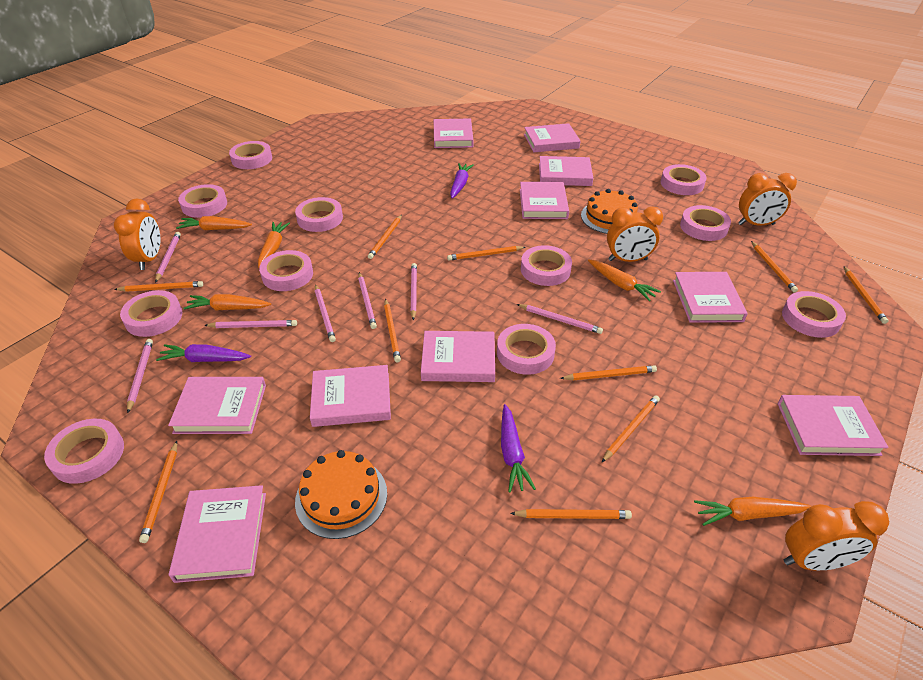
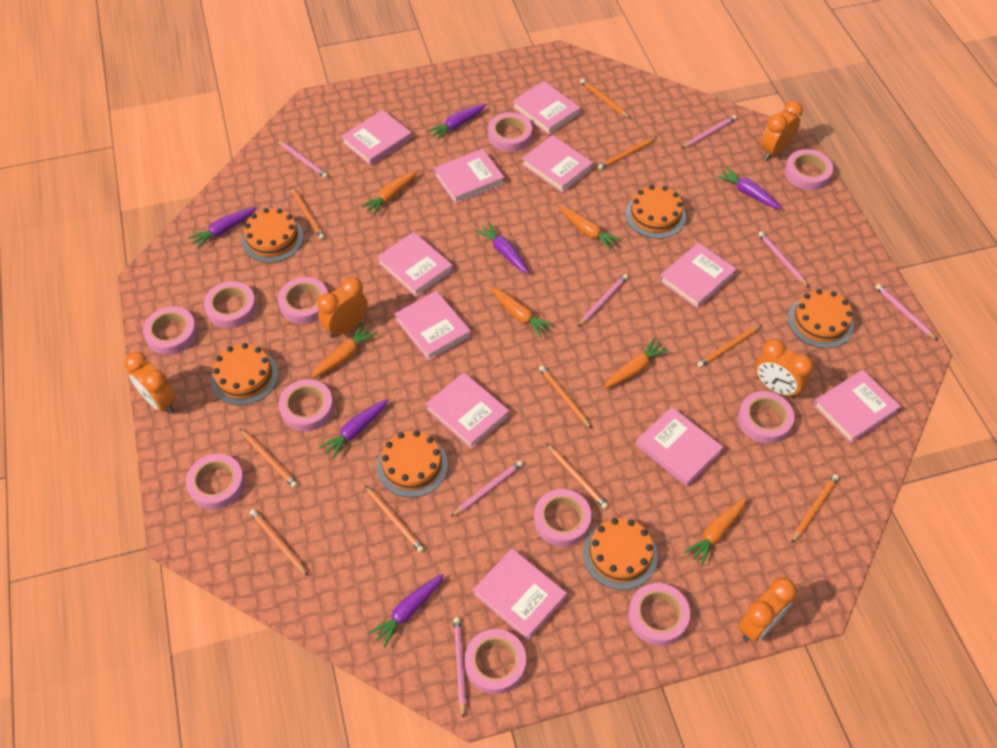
orange cake: 2 -> 6
orange carrot: 5 -> 6
orange clock: 4 -> 5
pink book: 10 -> 11
purple carrot: 3 -> 6

